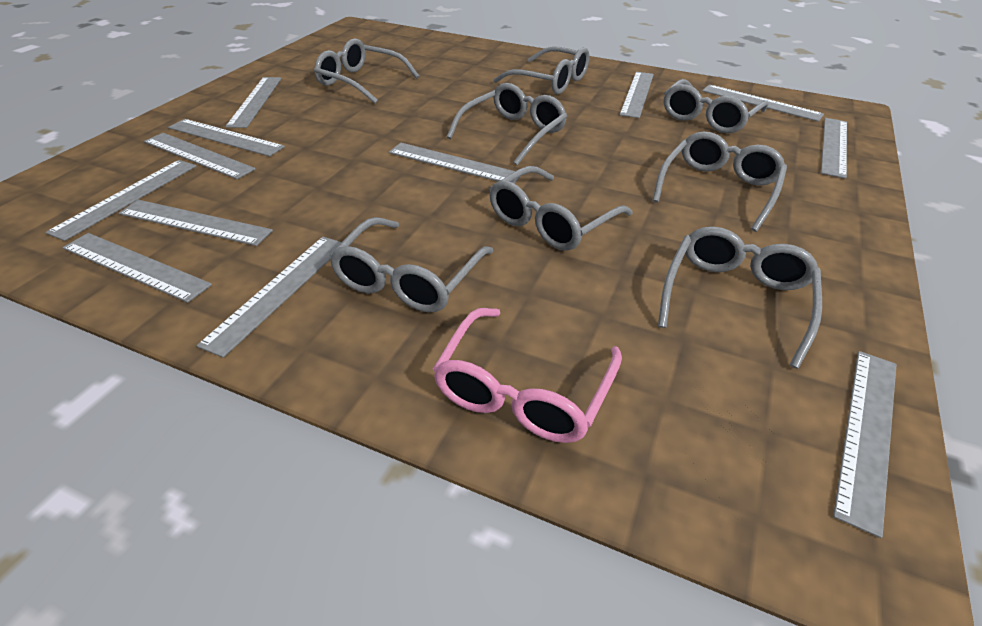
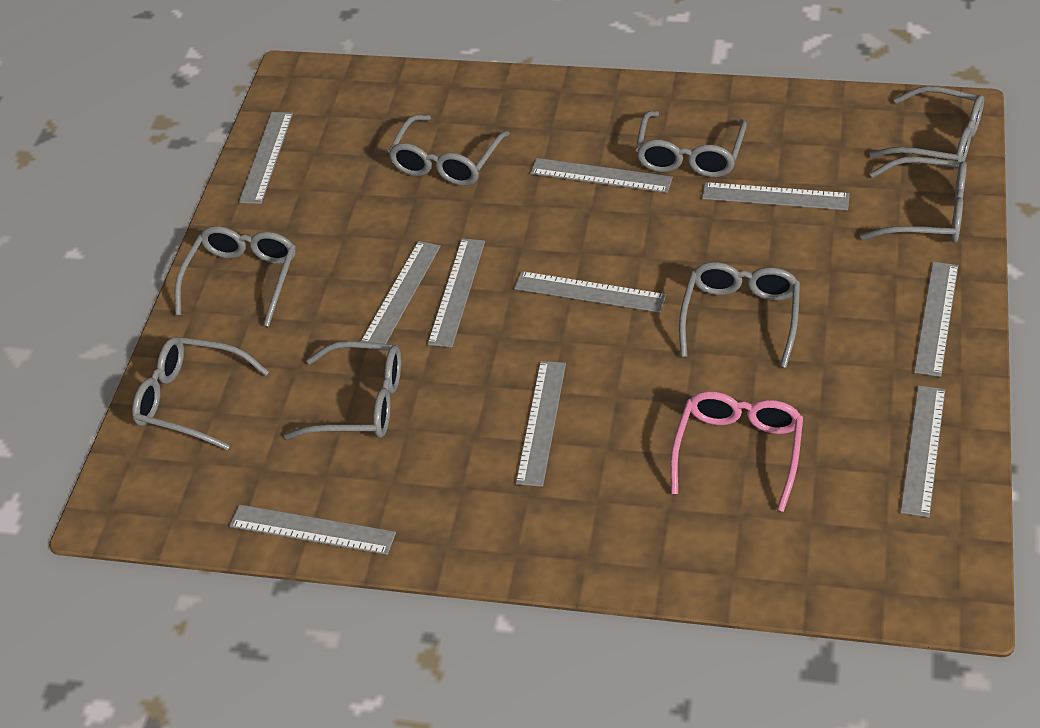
grey ruler: 12 -> 10

